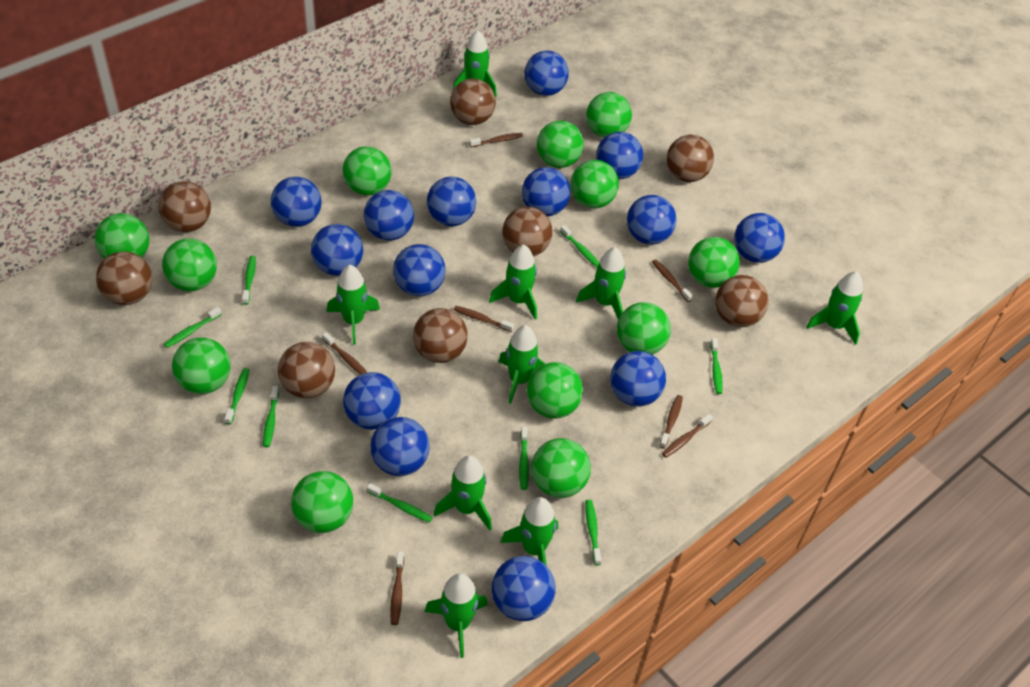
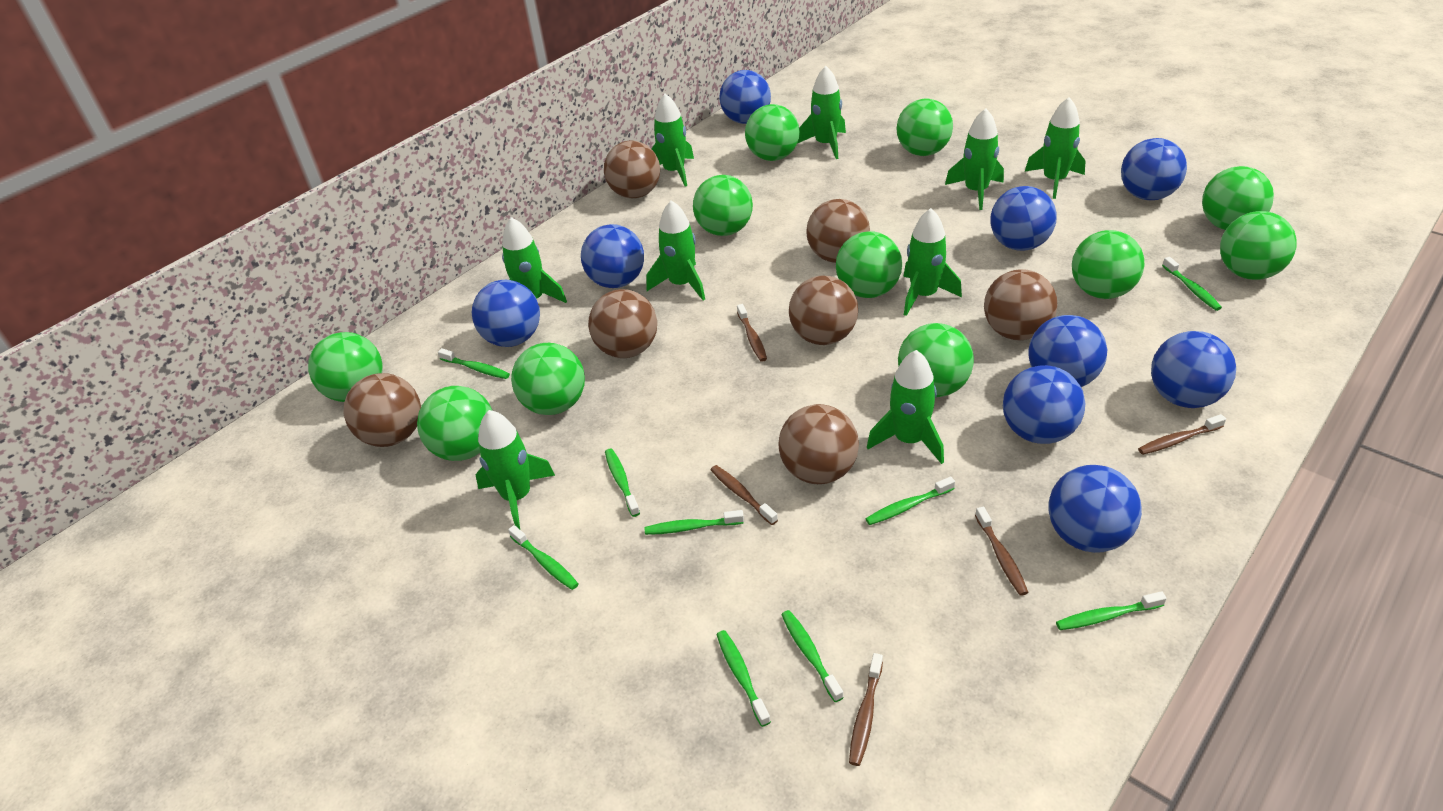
blue ball: 14 -> 9
brown ball: 8 -> 7
brown toothbrush: 7 -> 5
green ball: 12 -> 11

